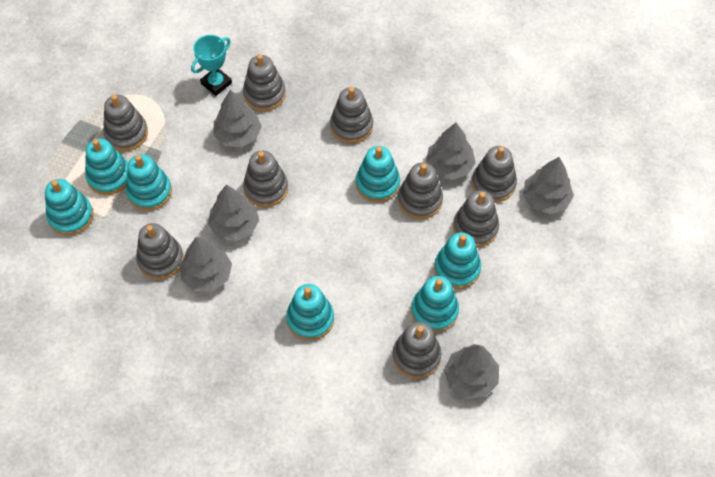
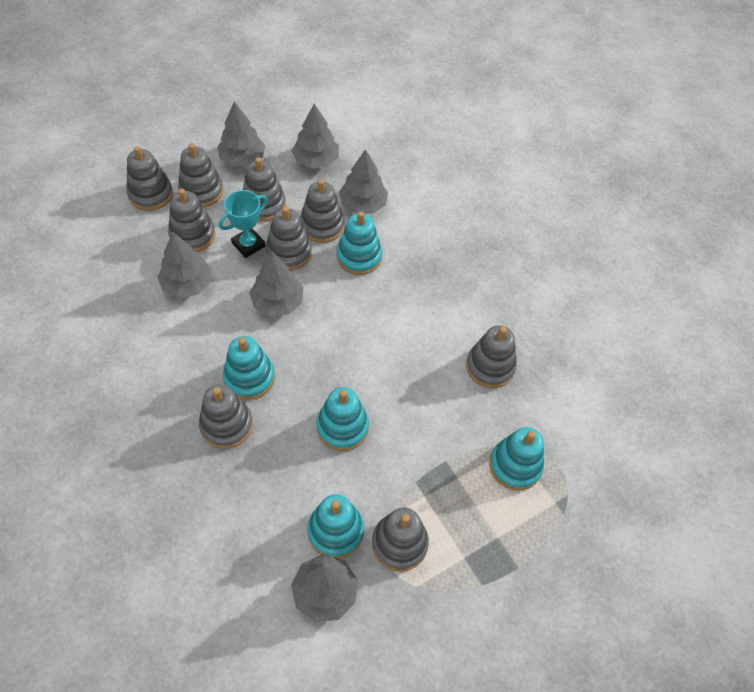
turquoise stacking toy: 7 -> 5

